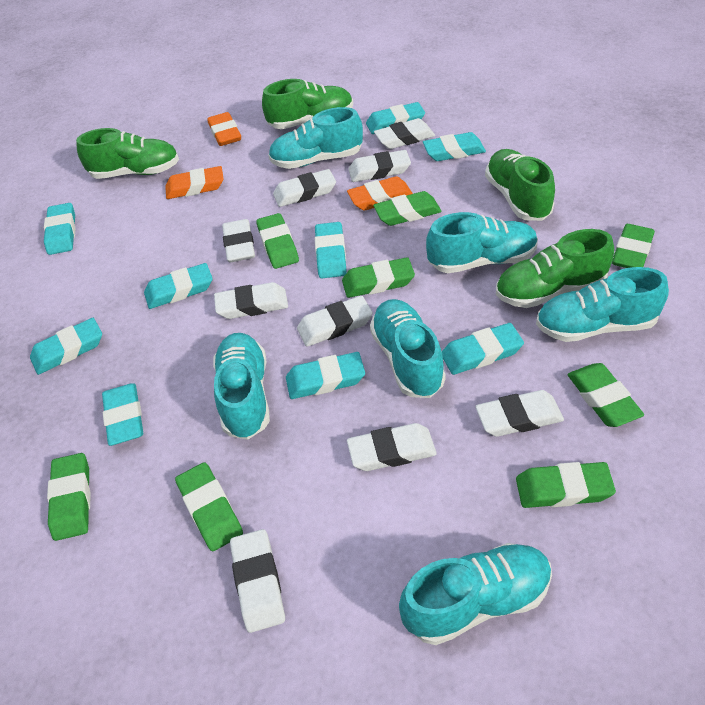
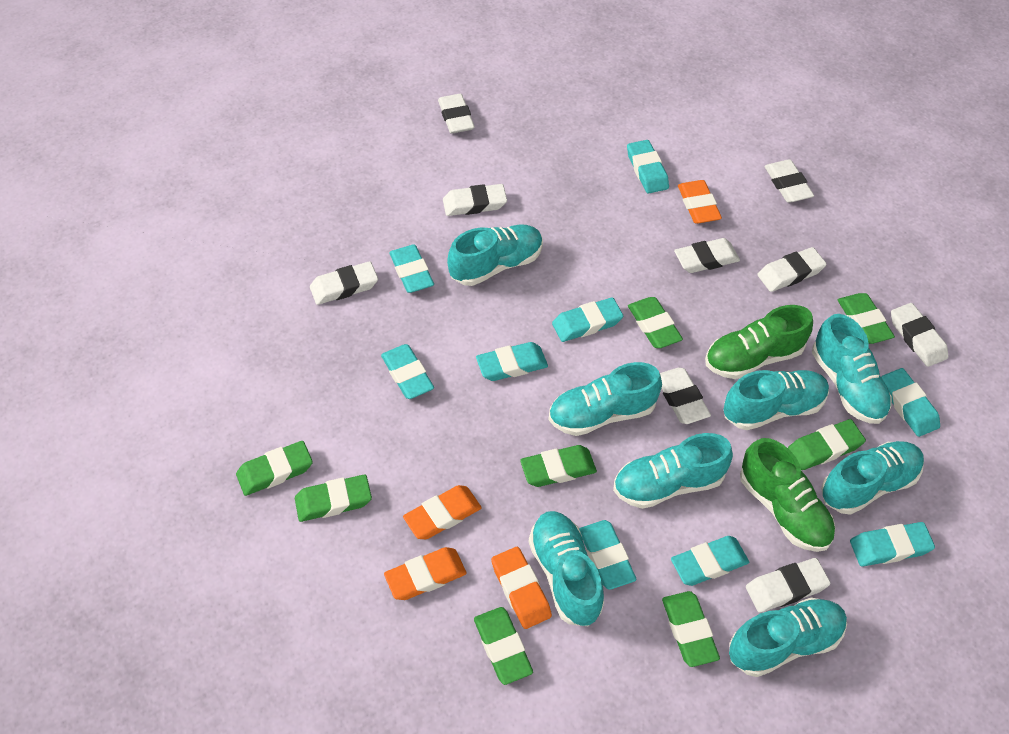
green shoe: 4 -> 2
orange eraser: 3 -> 4
turquoise shoe: 6 -> 8

